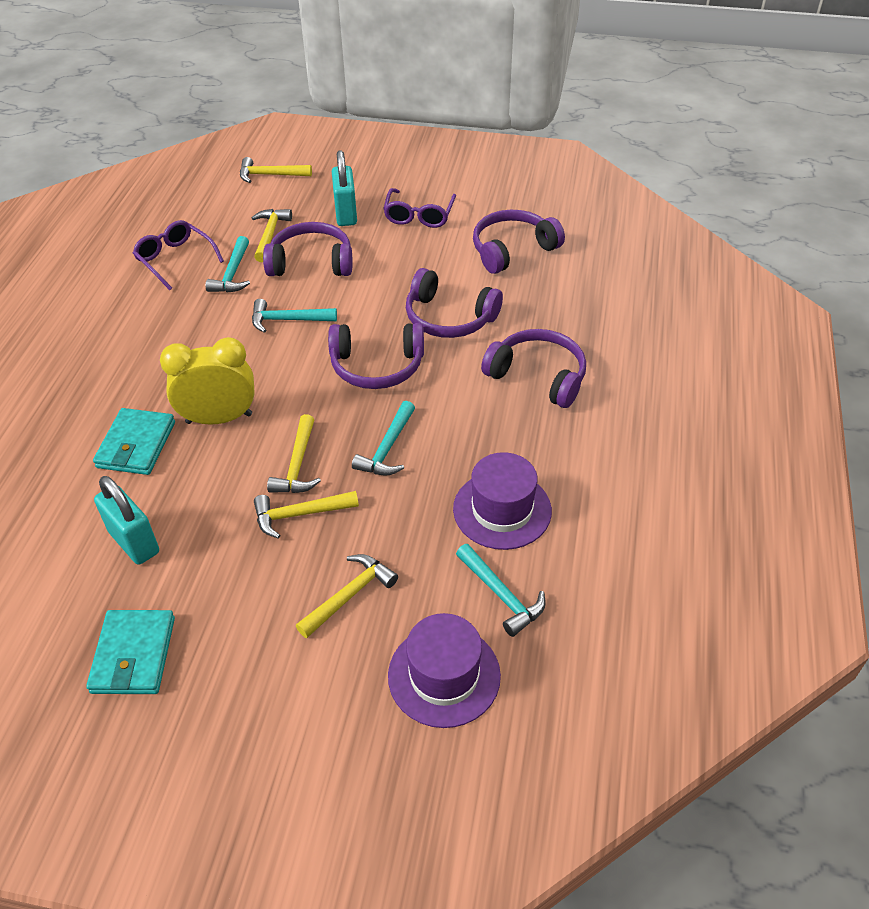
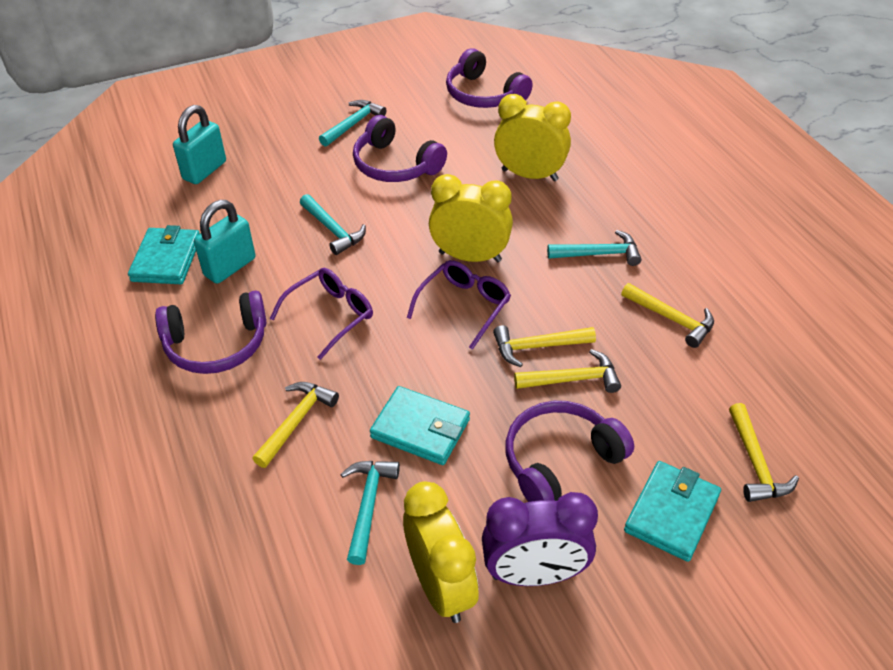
purple clock: 0 -> 1
purple hat: 2 -> 0
purple headphones: 5 -> 4
turquoise wallet: 2 -> 3
yellow clock: 1 -> 3

